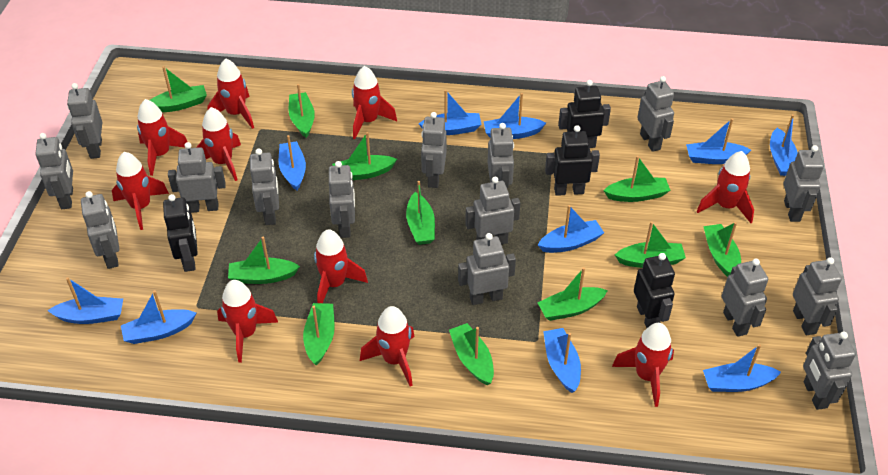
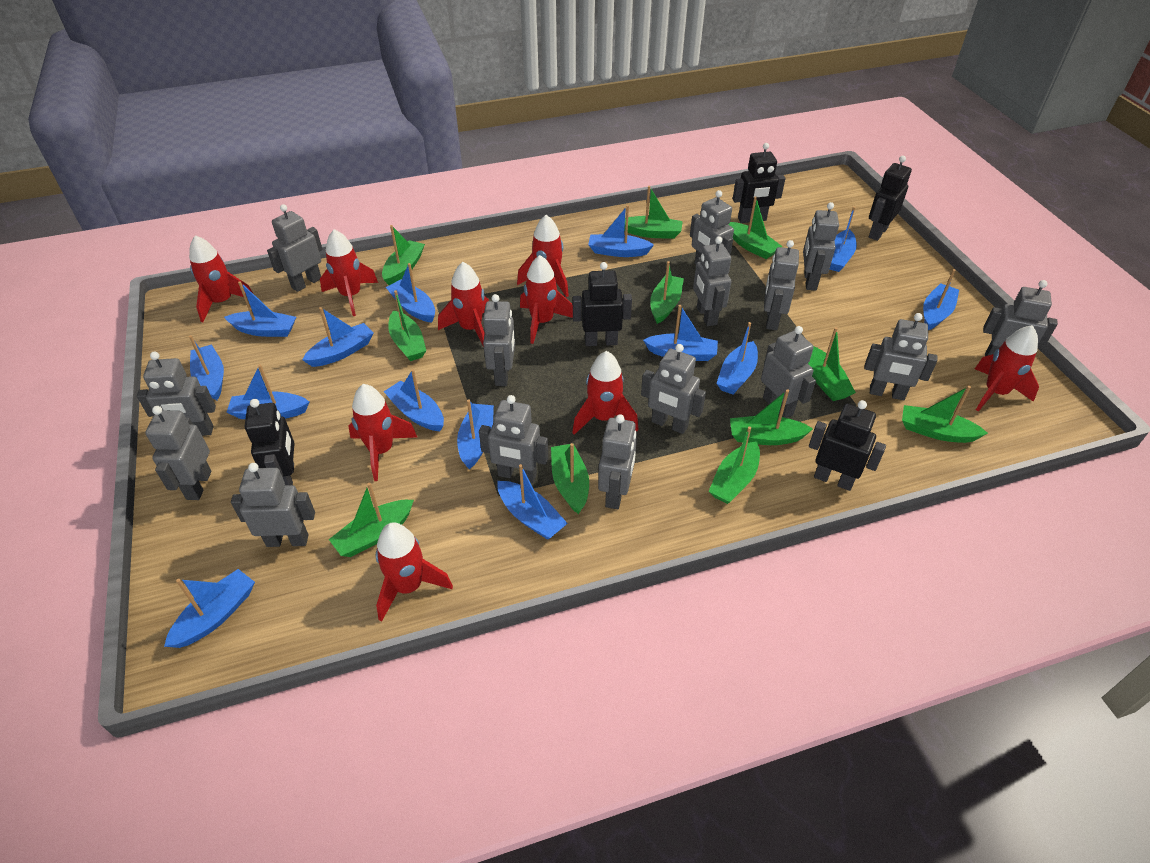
black robot: 4 -> 5
blue boat: 10 -> 14
red rocket: 10 -> 9

